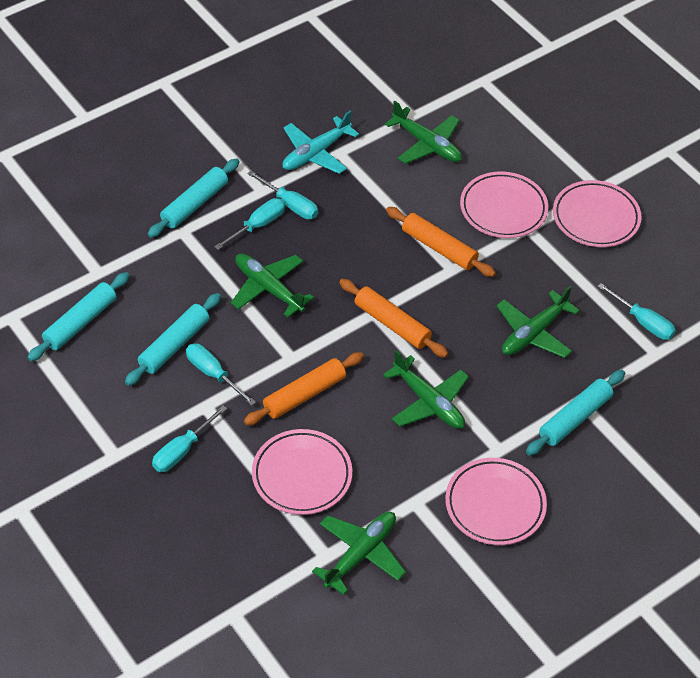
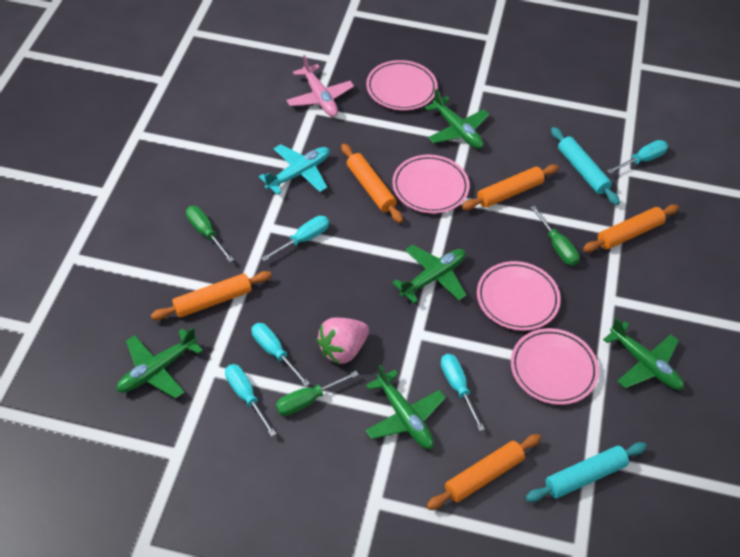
green screwdriver: 0 -> 3
orange rolling pin: 3 -> 5
pink plane: 0 -> 1
pink strawberry: 0 -> 1
turquoise rolling pin: 4 -> 2

